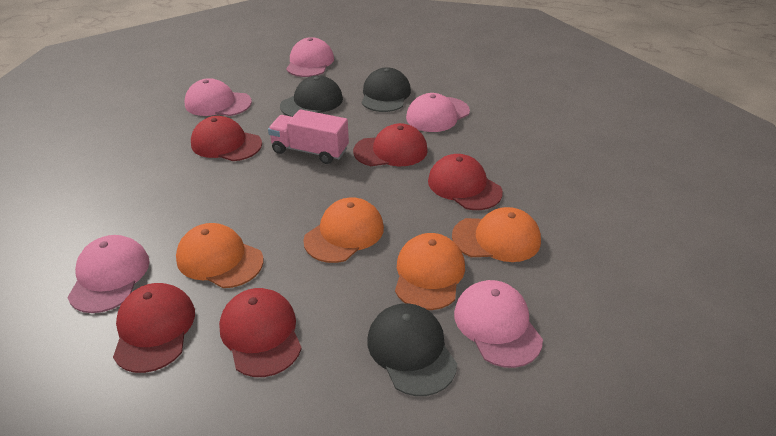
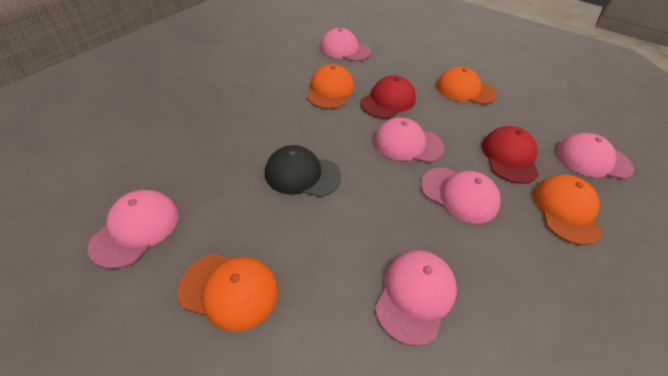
black cap: 3 -> 1
pink cap: 5 -> 6
pink truck: 1 -> 0
red cap: 5 -> 2

